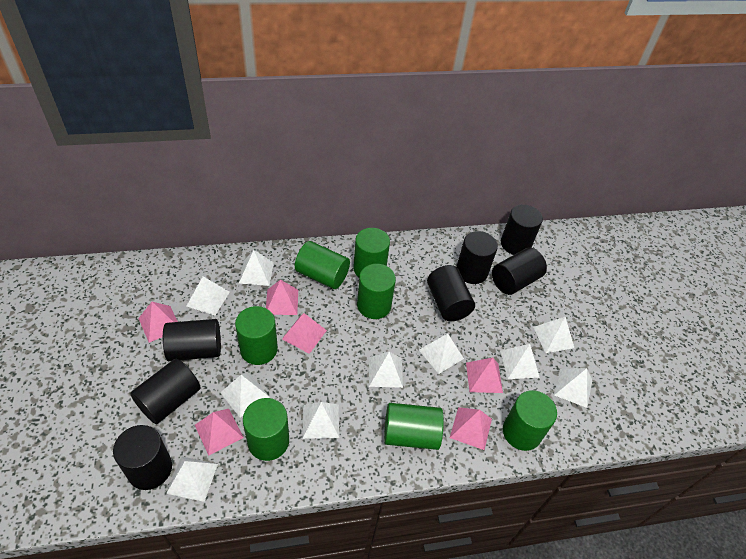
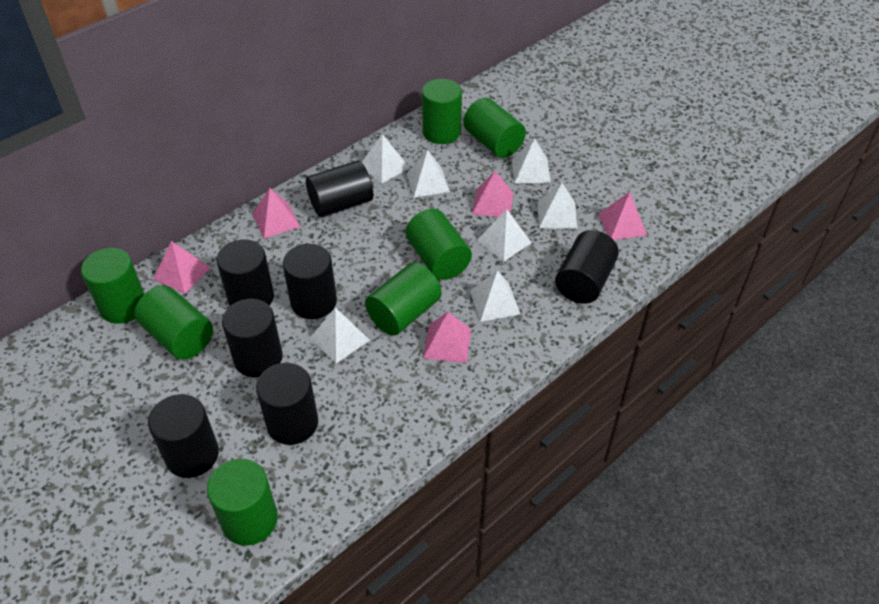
pink pyramid: 6 -> 5
white pyramid: 10 -> 7

